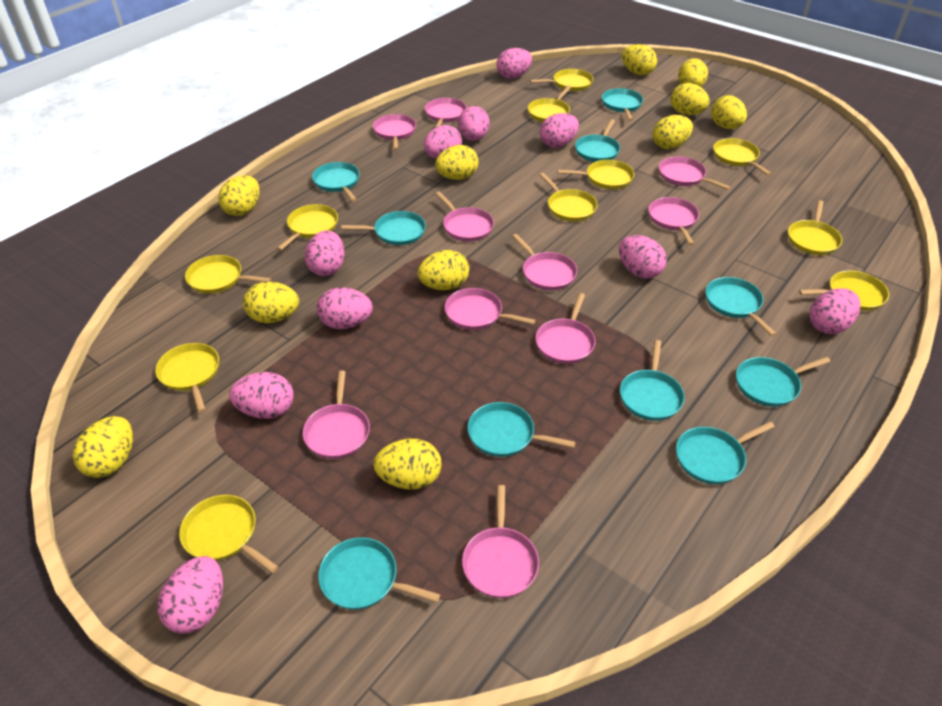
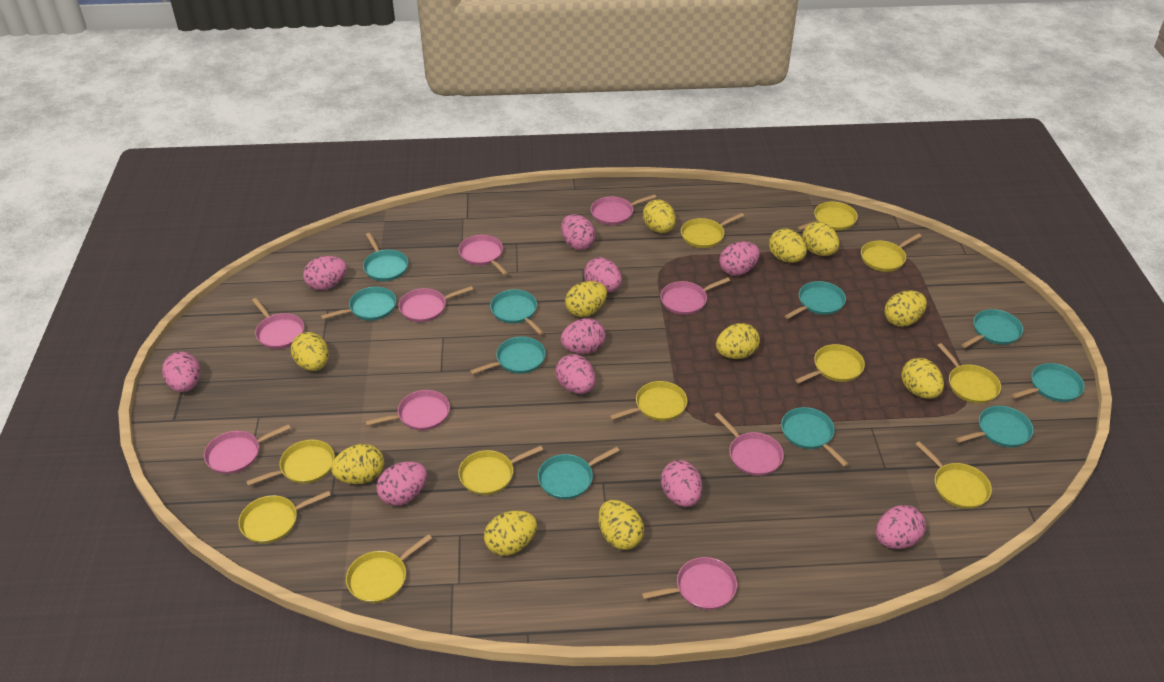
pink pan: 10 -> 9

